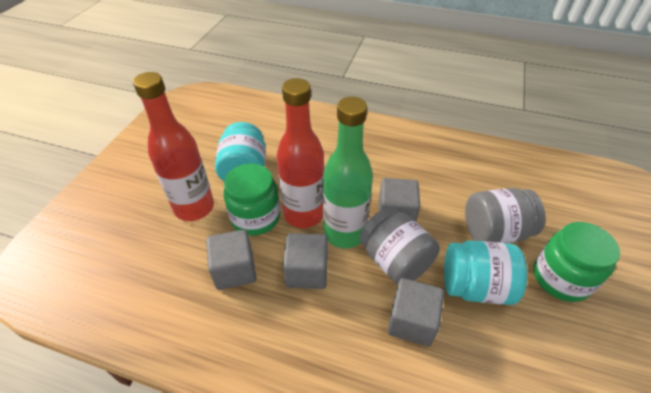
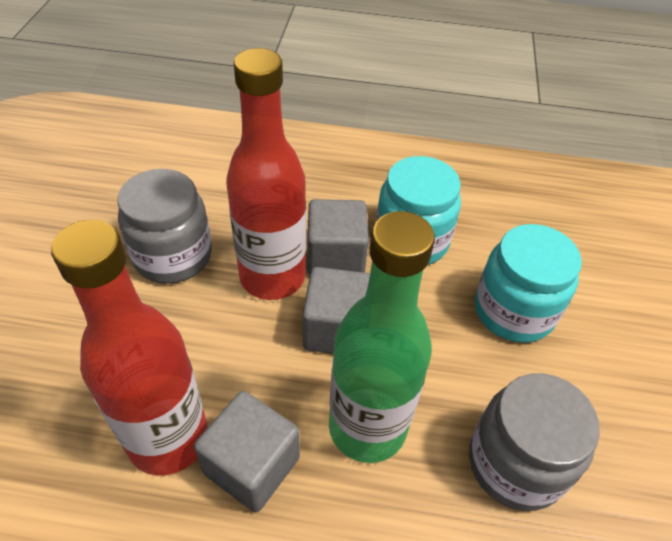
green jar: 2 -> 0
grey cube: 4 -> 3

